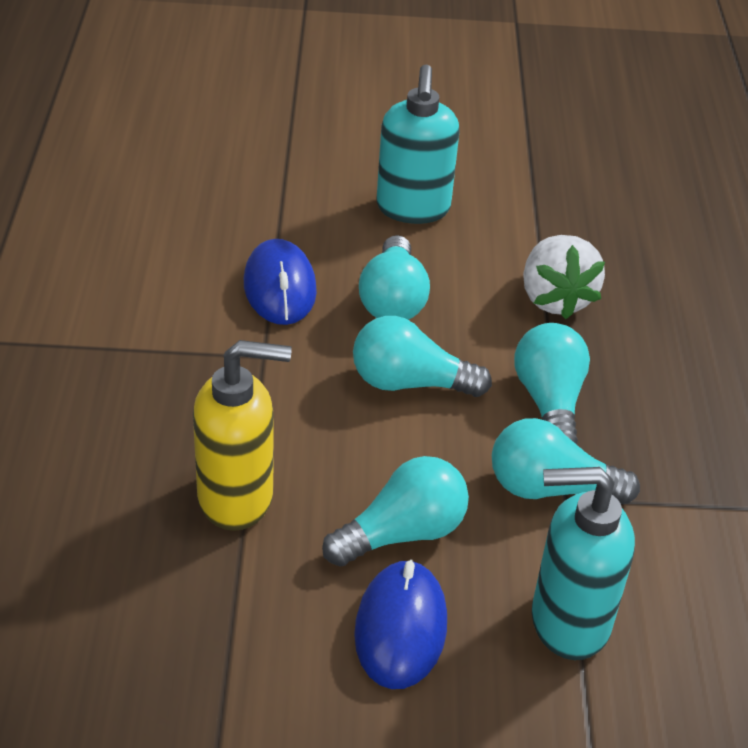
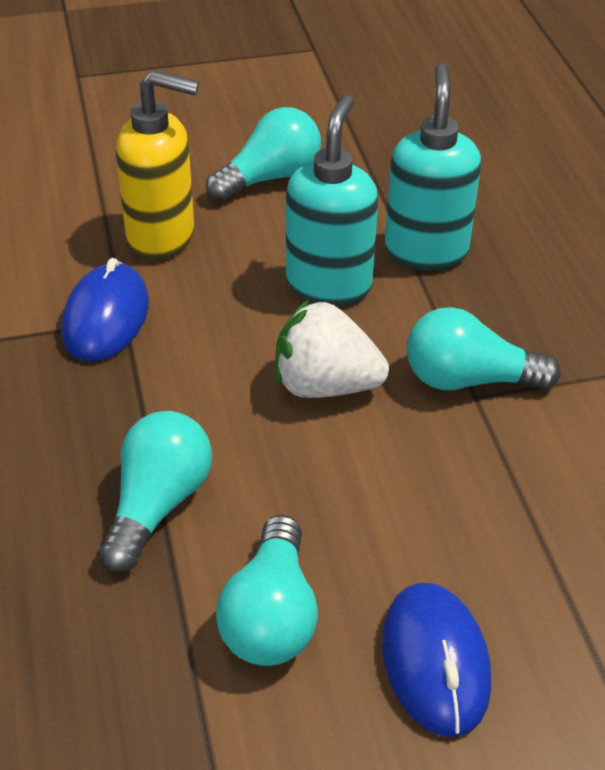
turquoise light bulb: 5 -> 4

